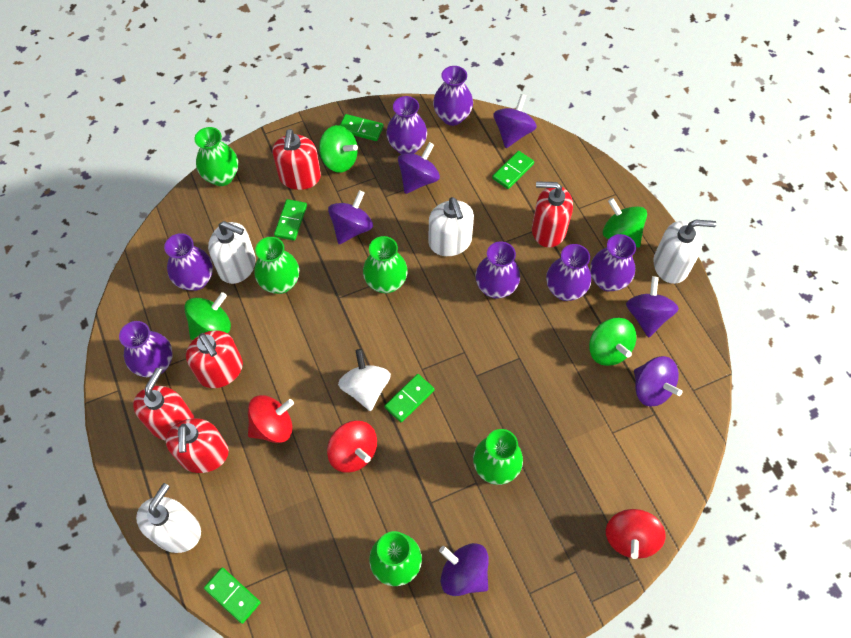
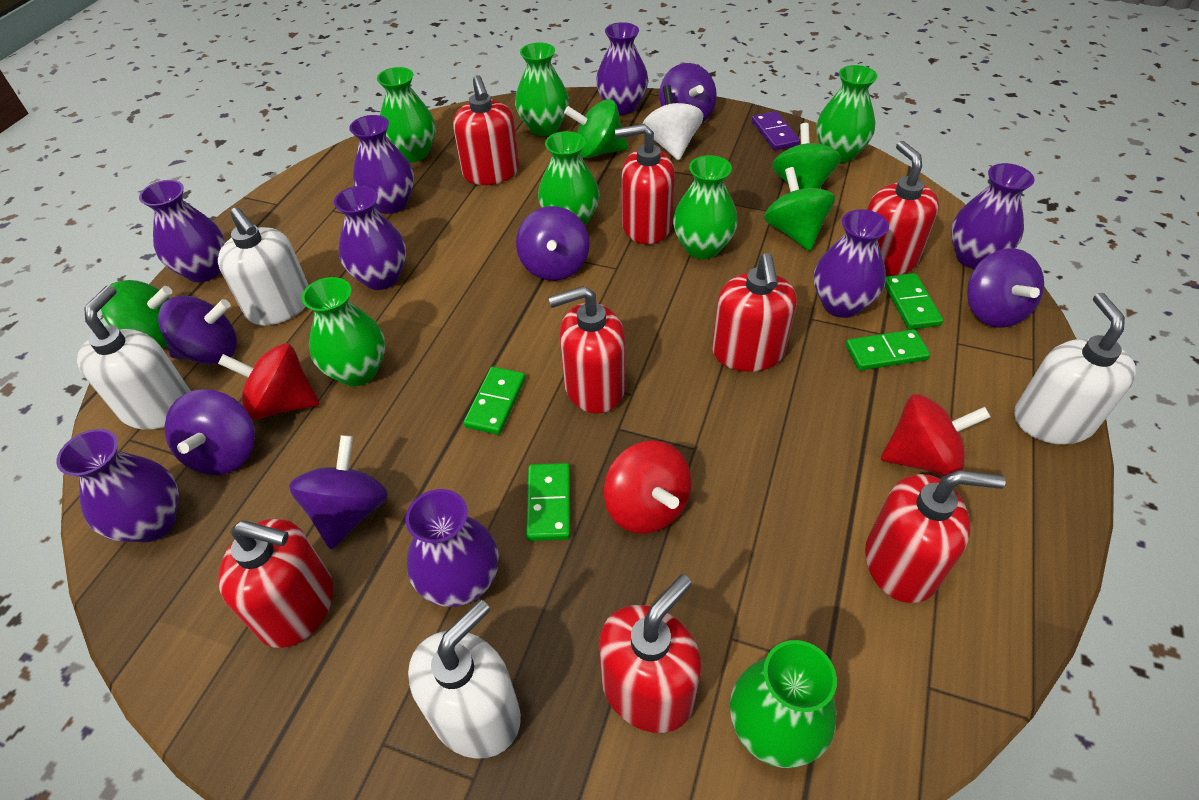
green domino: 5 -> 4
green vase: 5 -> 7
purple domino: 0 -> 1
purple vase: 7 -> 8
red soap dispenser: 5 -> 8

